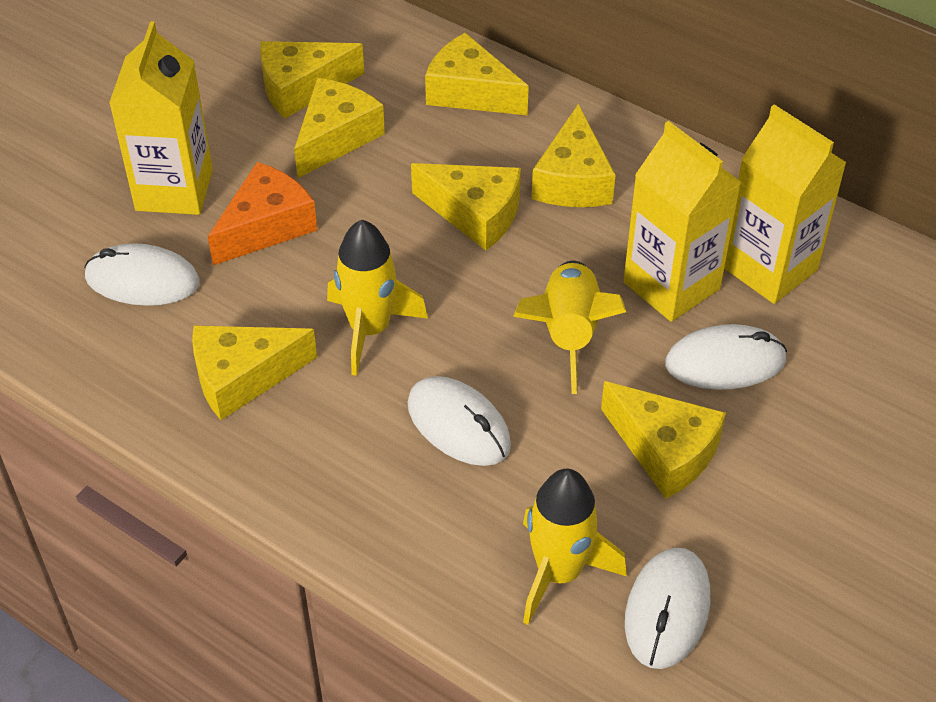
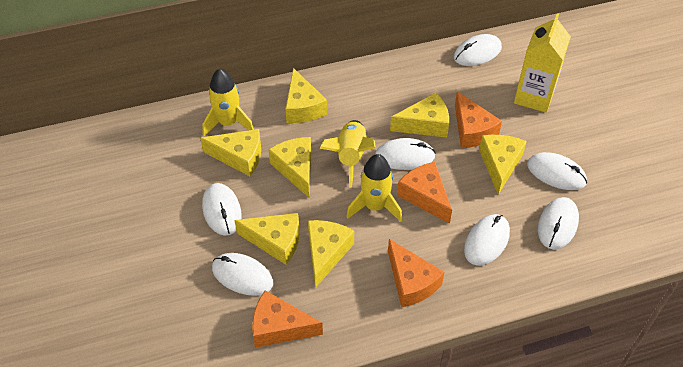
orange cheese: 1 -> 4
white mouse: 4 -> 7
yellow carton: 3 -> 1

